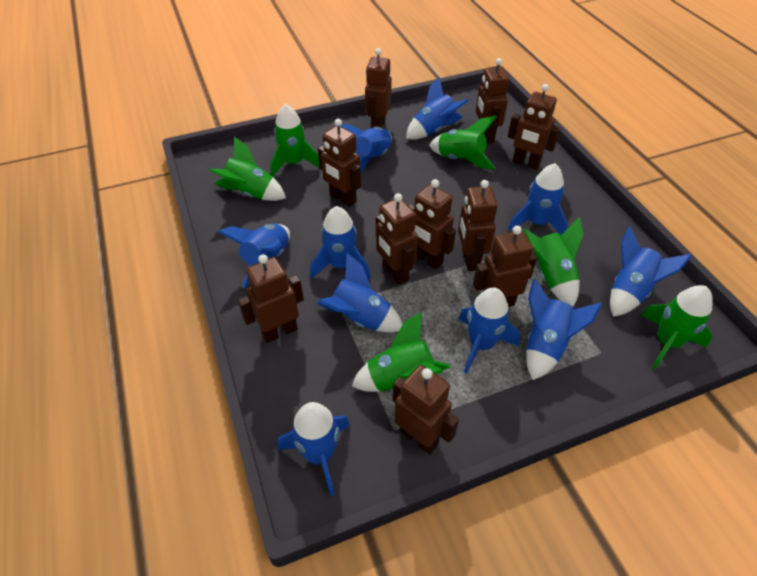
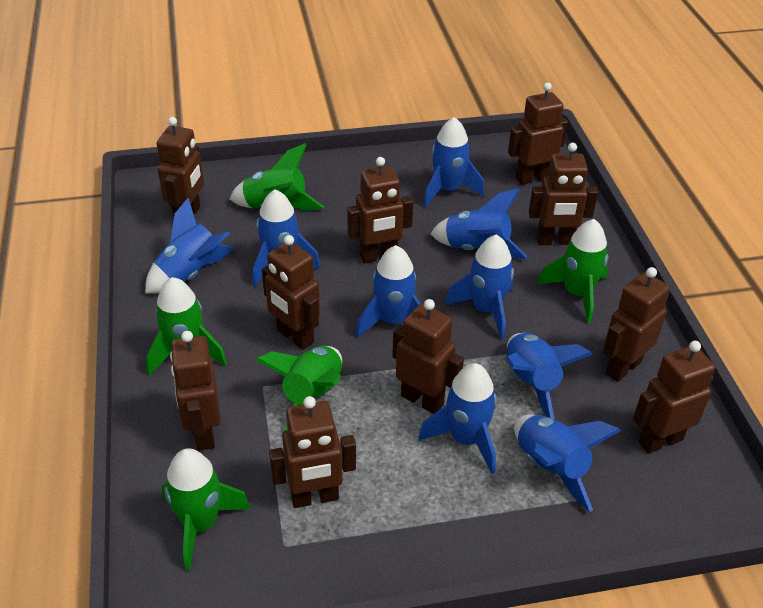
blue rocket: 10 -> 9
green rocket: 6 -> 5

